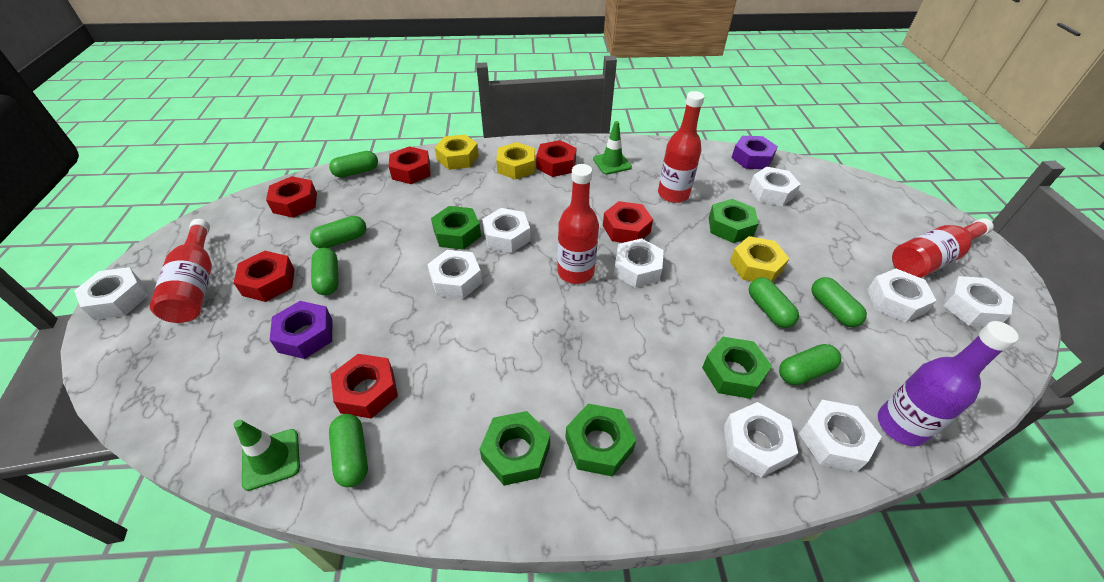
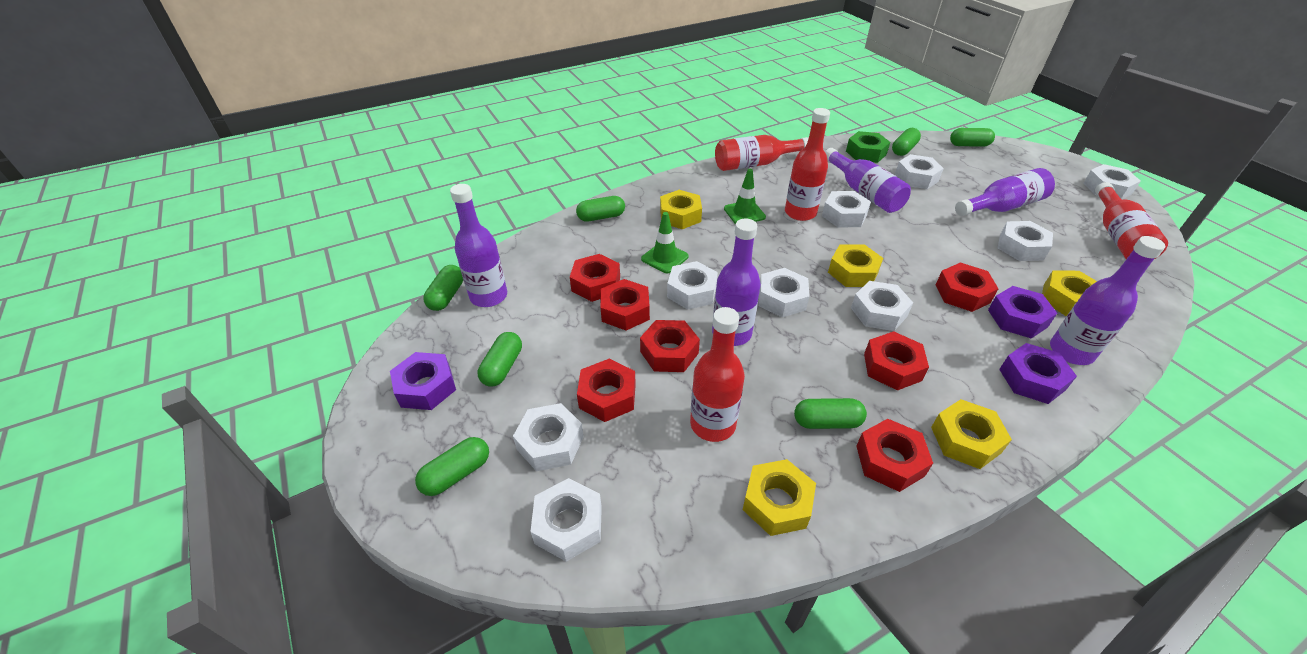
green nut: 5 -> 1
purple bottle: 1 -> 5
purple nut: 2 -> 3
red nut: 6 -> 7
yellow nut: 3 -> 5

